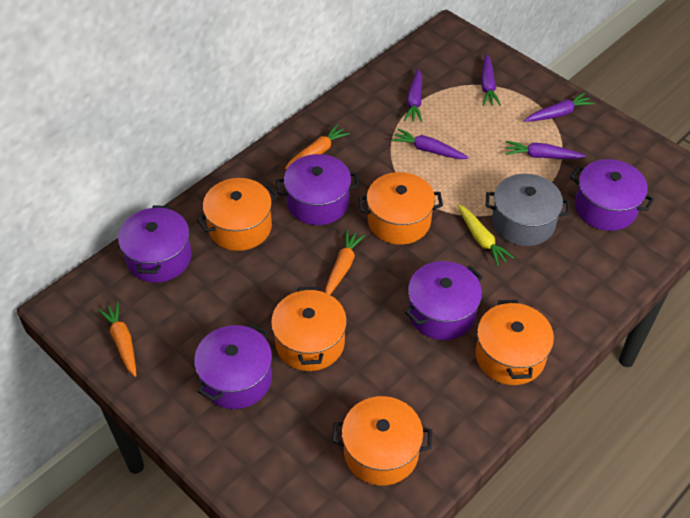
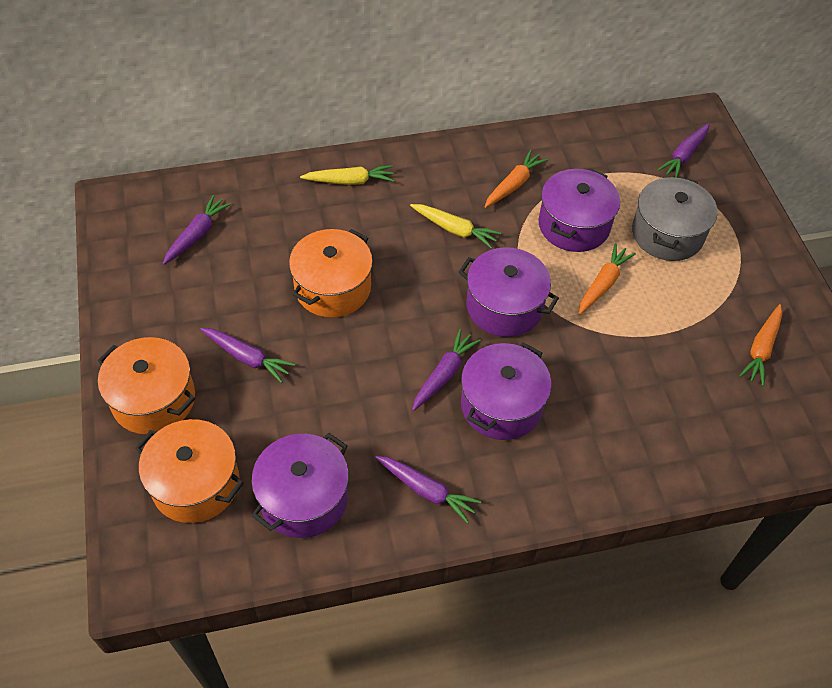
orange pot: 5 -> 3
purple pot: 5 -> 4
yellow carrot: 1 -> 2

